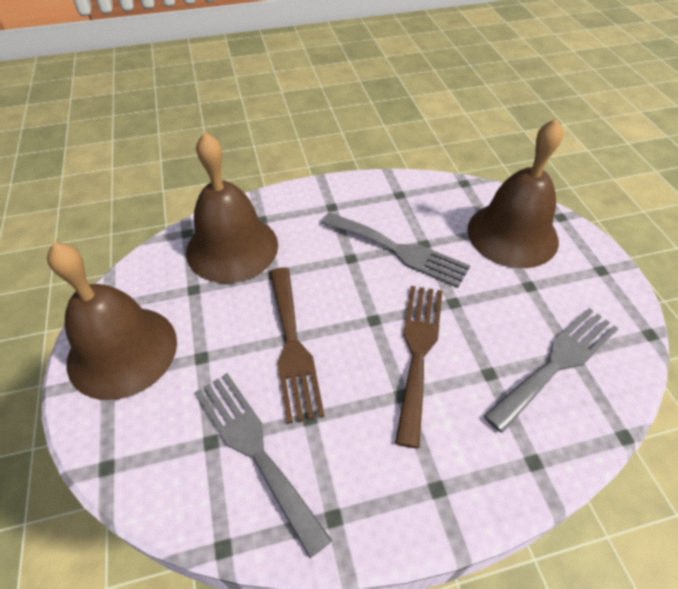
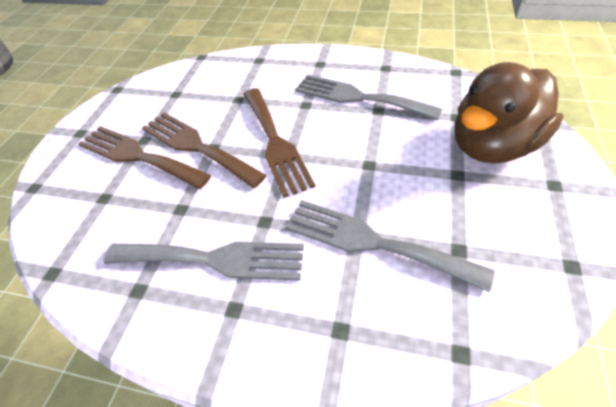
brown bell: 3 -> 0
brown duck: 0 -> 1
brown fork: 2 -> 3

